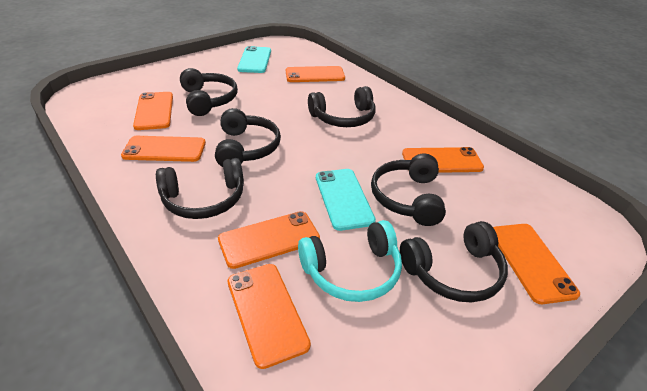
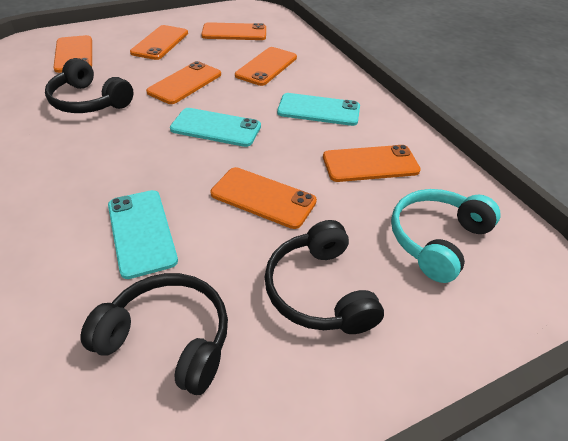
black headphones: 6 -> 3
turquoise phone: 2 -> 3

